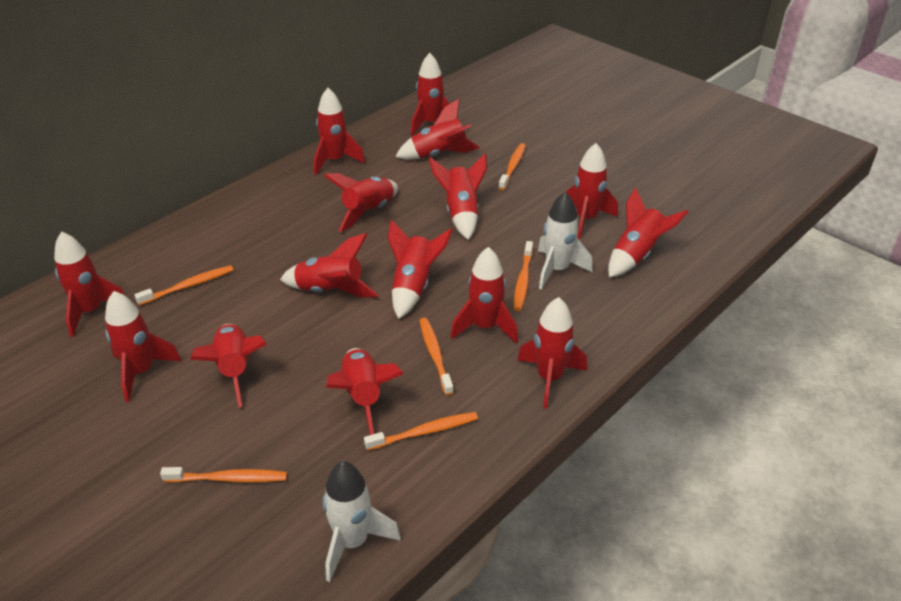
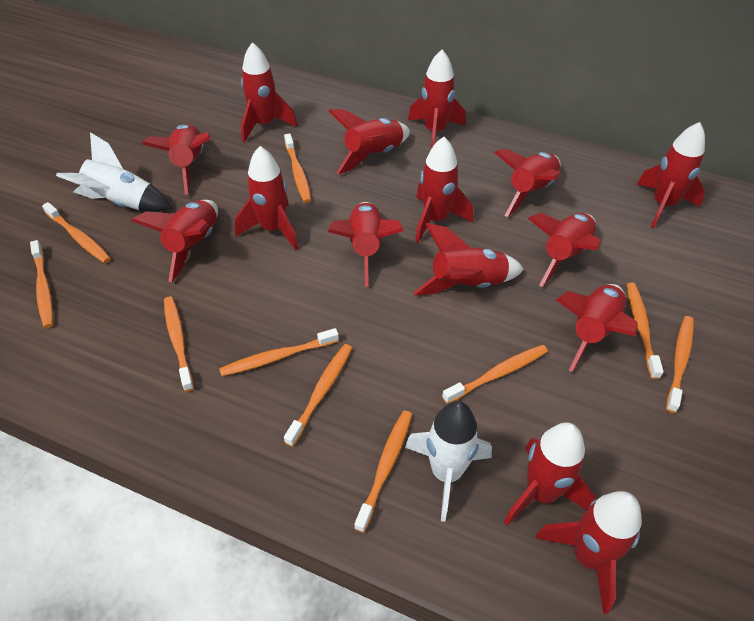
orange toothbrush: 6 -> 10

